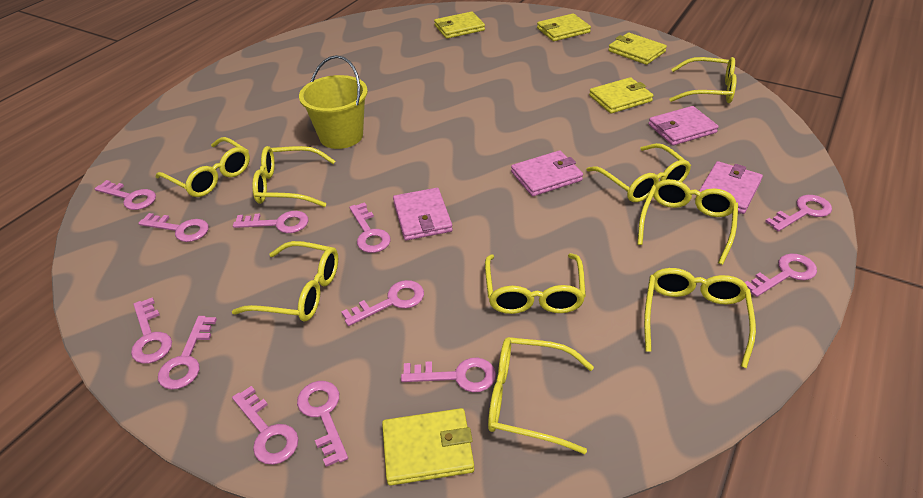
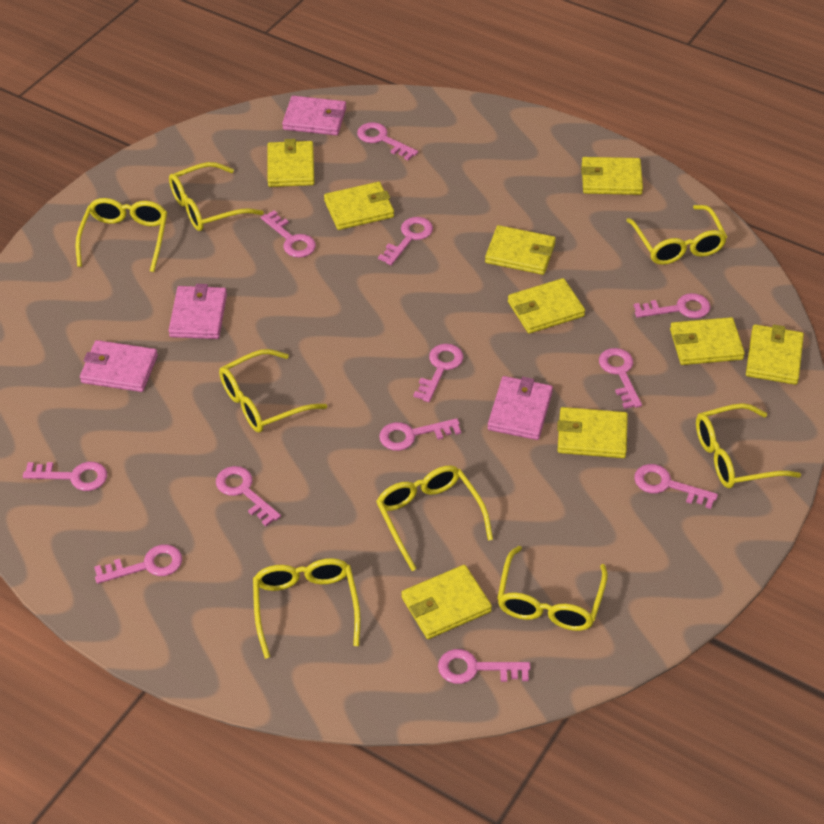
yellow bucket: 1 -> 0
yellow glasses: 9 -> 8
yellow wallet: 5 -> 9

